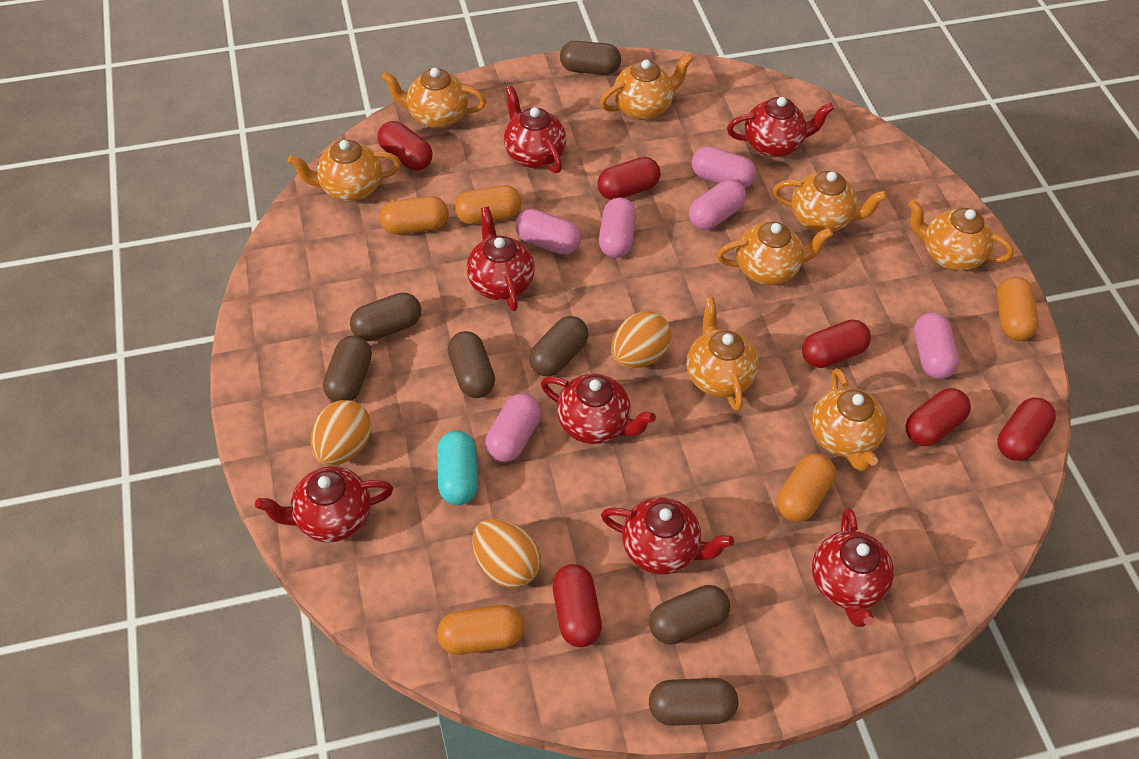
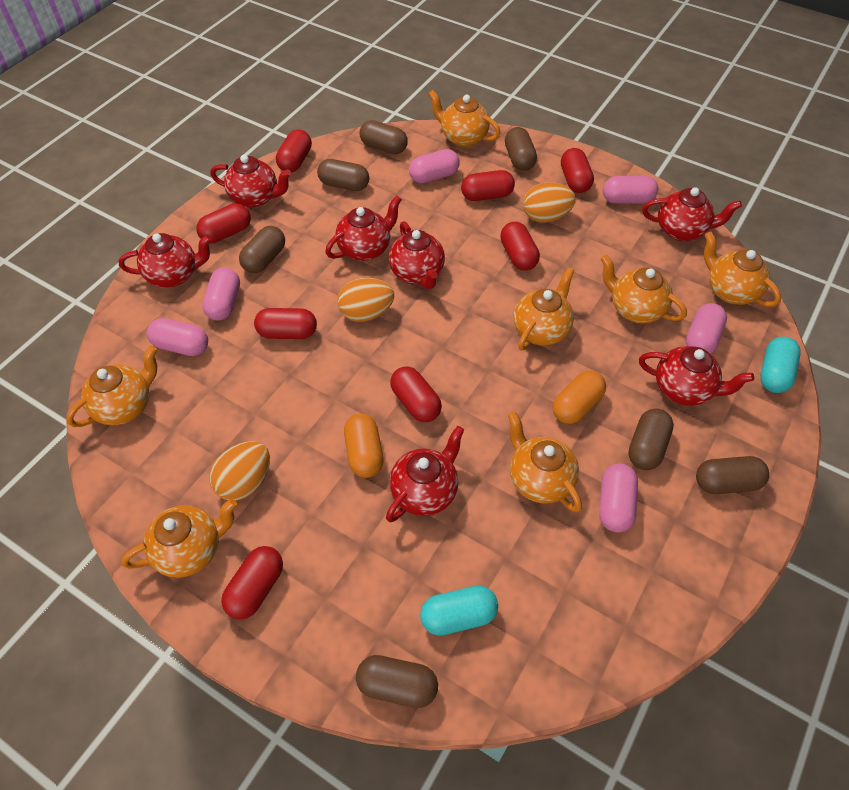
orange capsule: 5 -> 2
orange teapot: 8 -> 7
red capsule: 6 -> 8
turquoise capsule: 1 -> 2

